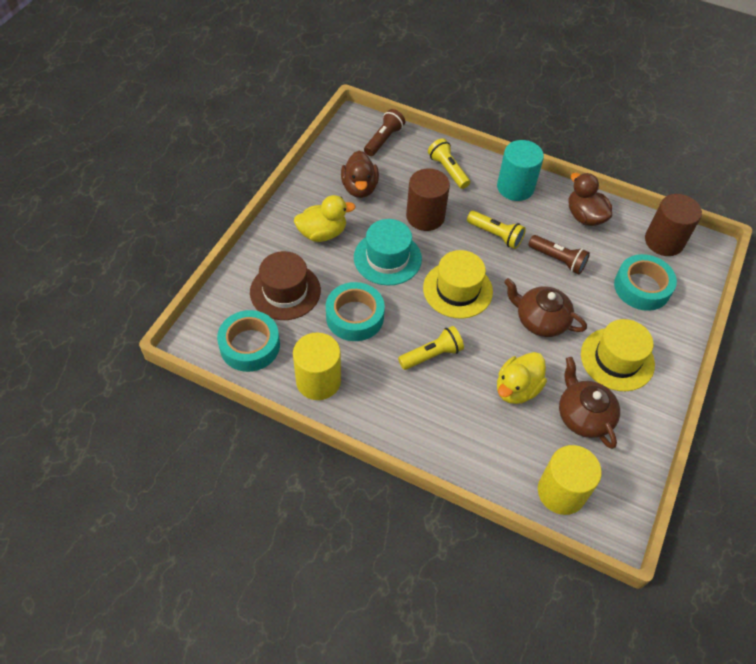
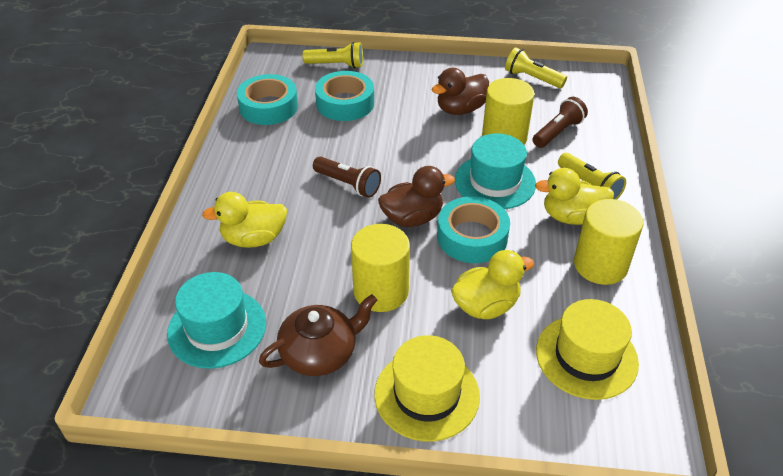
brown cylinder: 2 -> 0
brown hat: 1 -> 0
brown teapot: 2 -> 1
turquoise cylinder: 1 -> 0
turquoise hat: 1 -> 2
yellow cylinder: 2 -> 3
yellow duck: 2 -> 3

